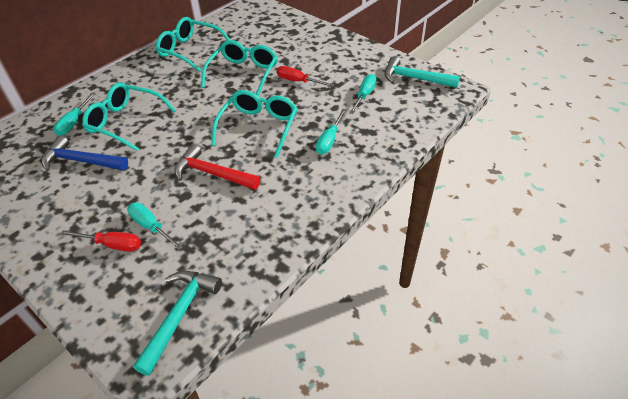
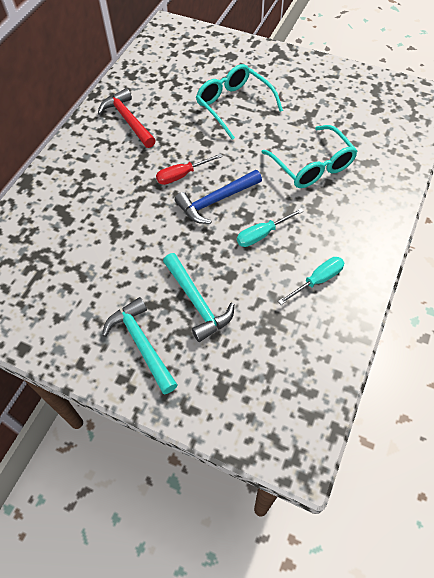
red screwdriver: 2 -> 1
turquoise glasses: 4 -> 2
turquoise screwdriver: 4 -> 2

